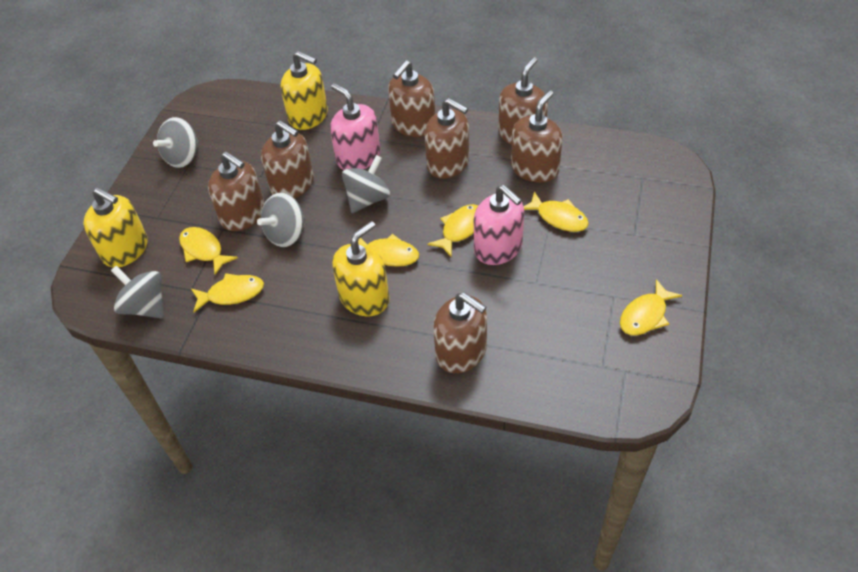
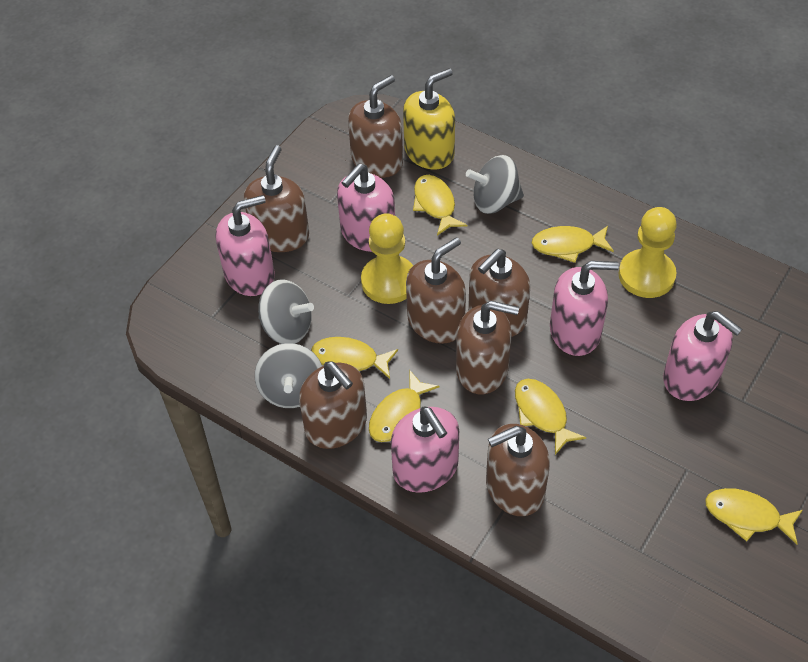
grey spinning top: 4 -> 3
pink soap dispenser: 2 -> 5
yellow pawn: 0 -> 2
yellow soap dispenser: 3 -> 1

